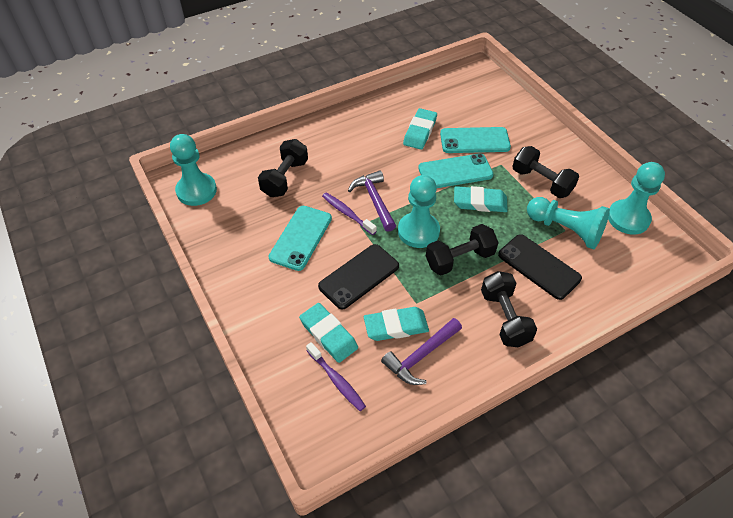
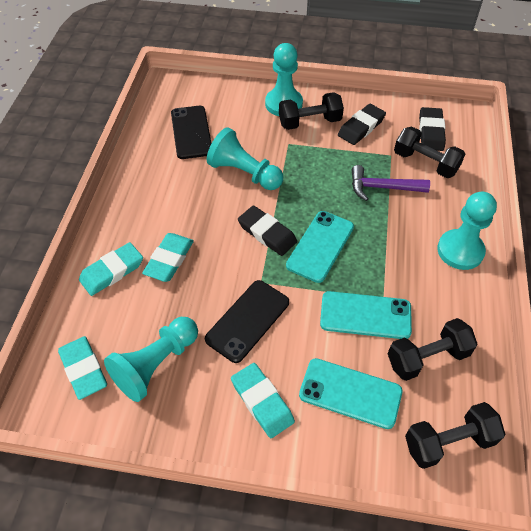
black eraser: 0 -> 3
purple hammer: 2 -> 1
purple toothbrush: 2 -> 0

